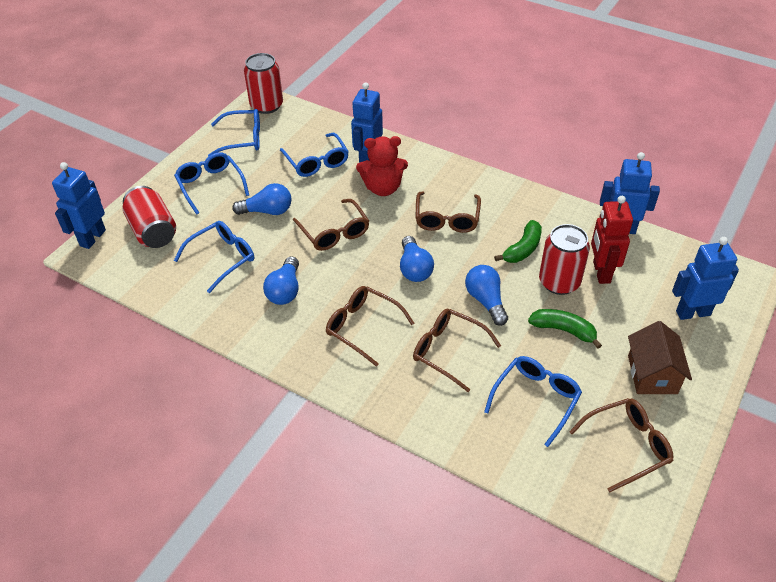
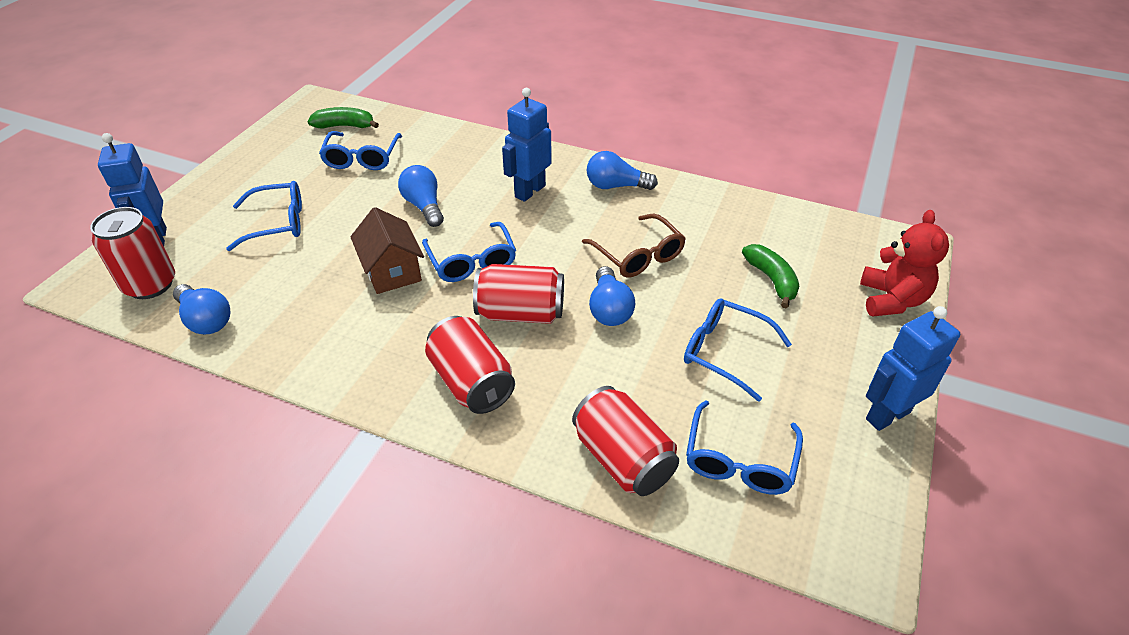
blue robot: 4 -> 3
brown glasses: 5 -> 1
red can: 3 -> 4
red robot: 1 -> 0

